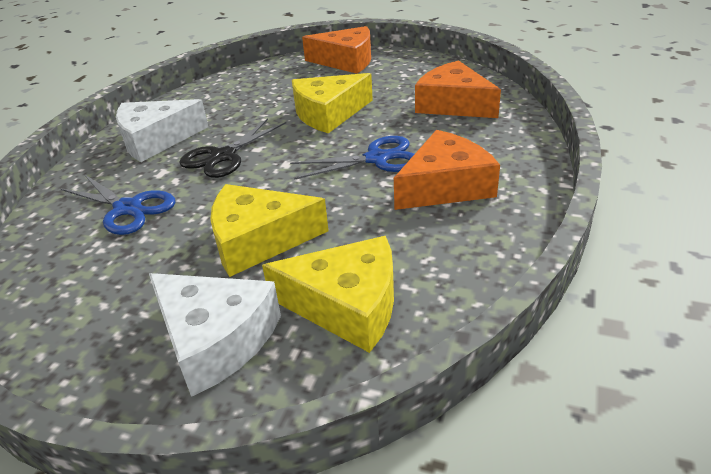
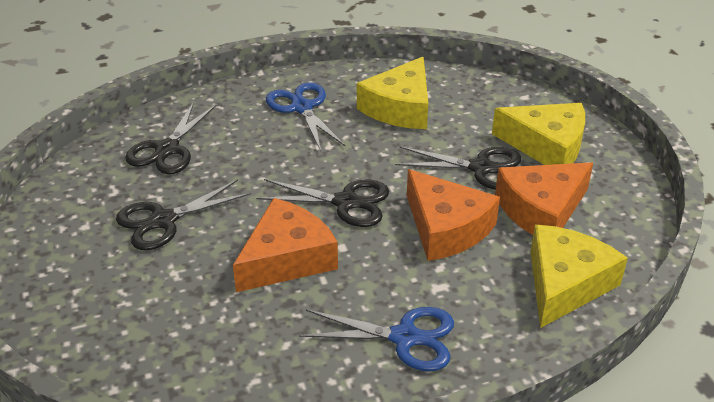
black scissors: 1 -> 4
white cheese: 2 -> 0

